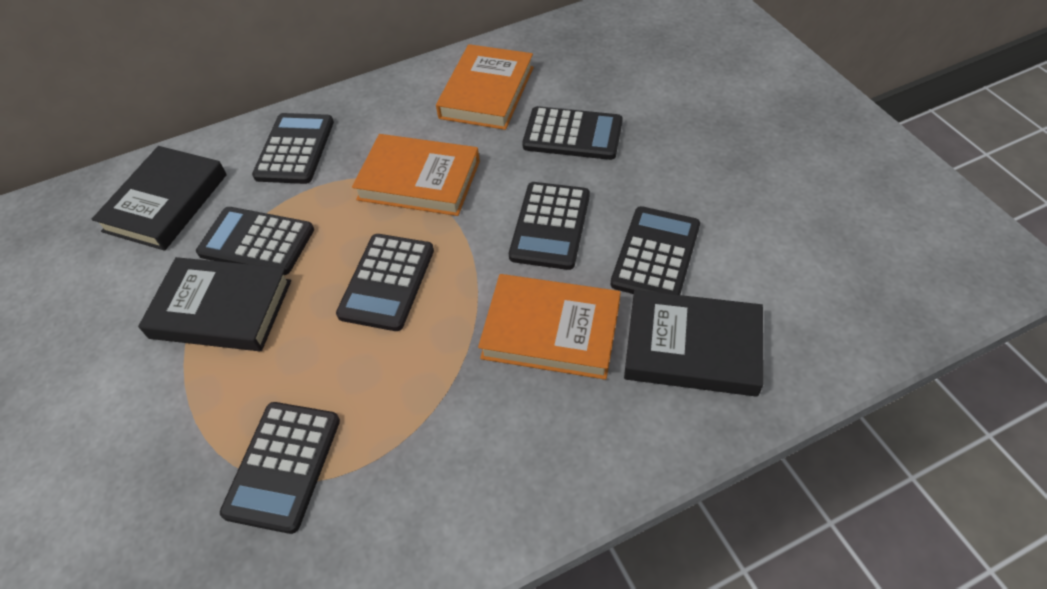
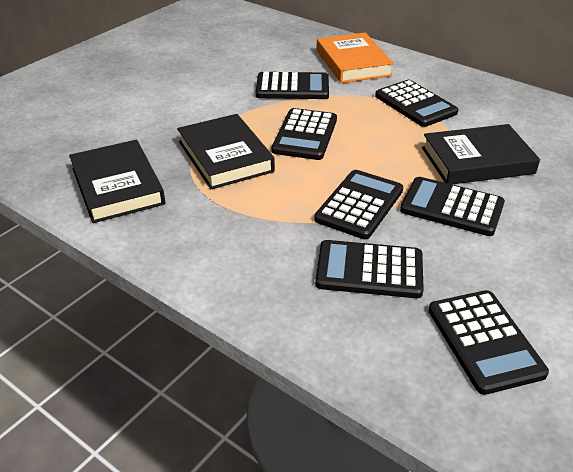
orange book: 3 -> 1

